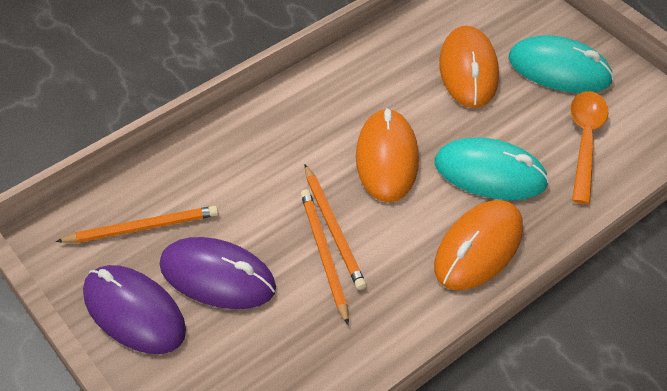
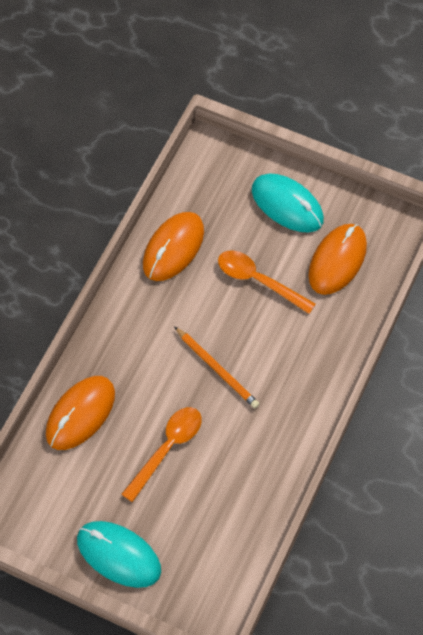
orange pencil: 3 -> 1
orange spoon: 1 -> 2
purple mouse: 2 -> 0

